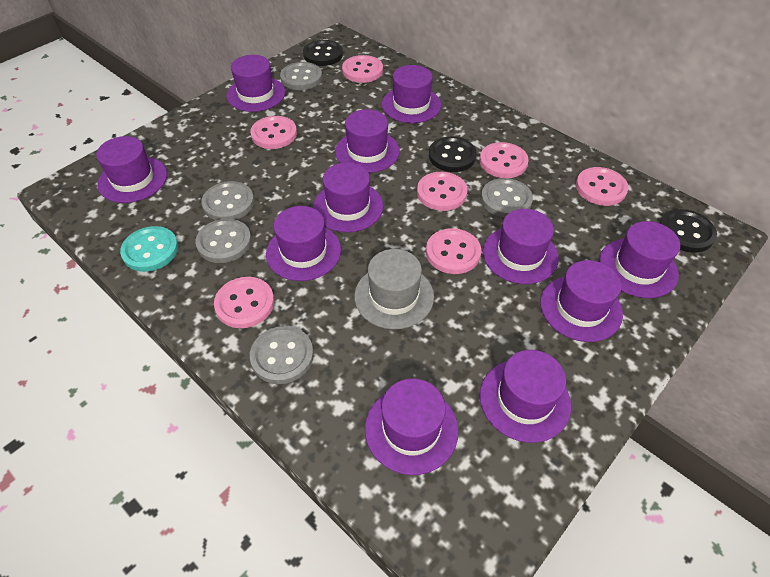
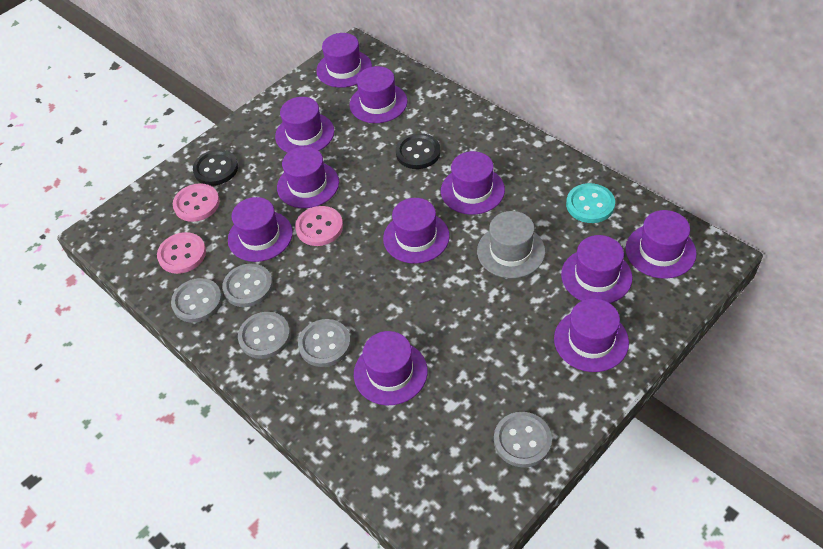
black button: 3 -> 2
pink button: 7 -> 3

